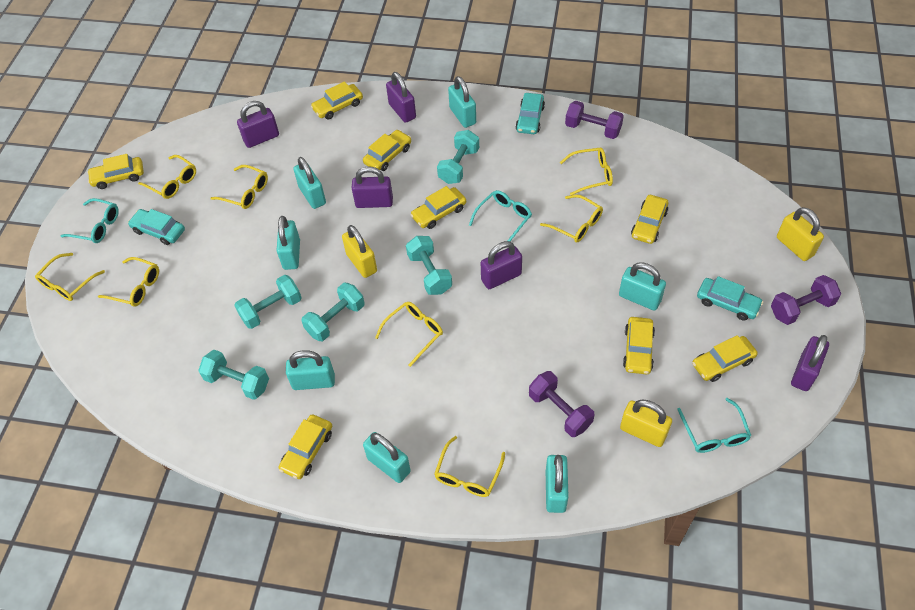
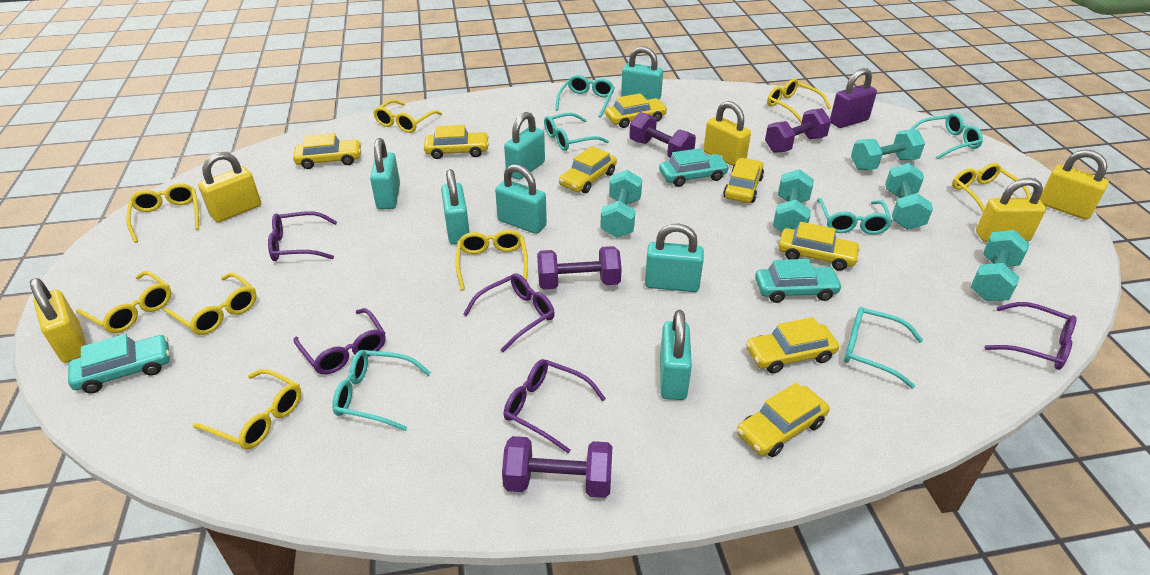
purple dumbbell: 3 -> 4
purple glasses: 0 -> 5
purple padlock: 5 -> 1
turquoise glasses: 3 -> 6
yellow padlock: 3 -> 5

